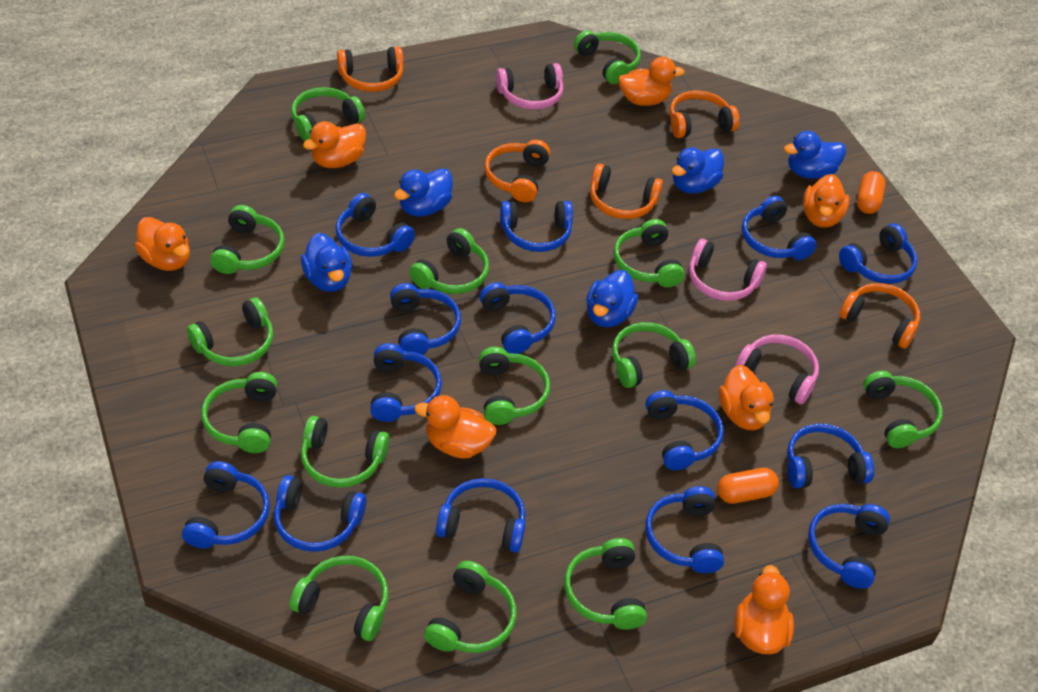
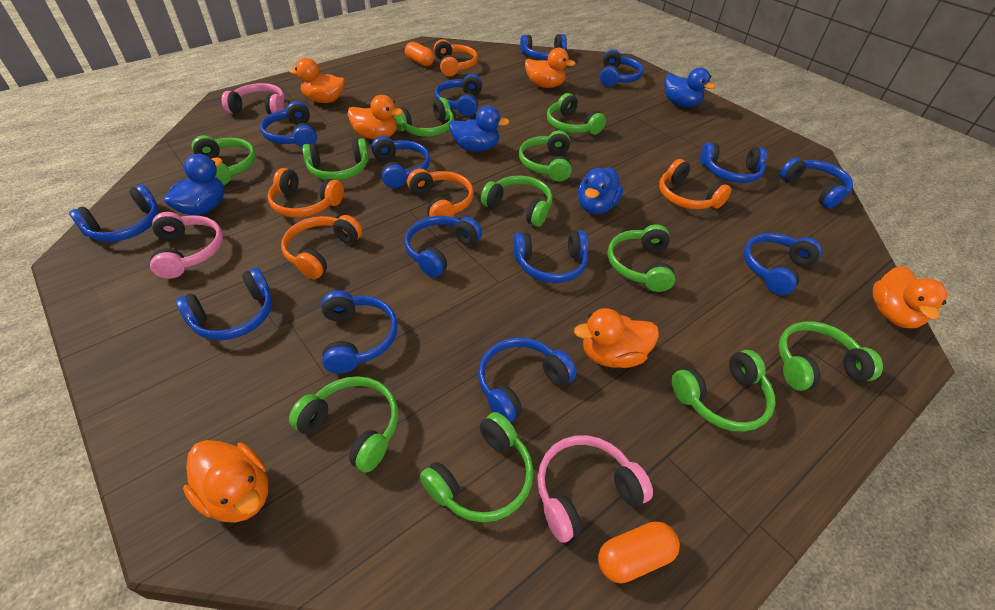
blue duck: 5 -> 4
green headphones: 14 -> 11
orange duck: 7 -> 6

